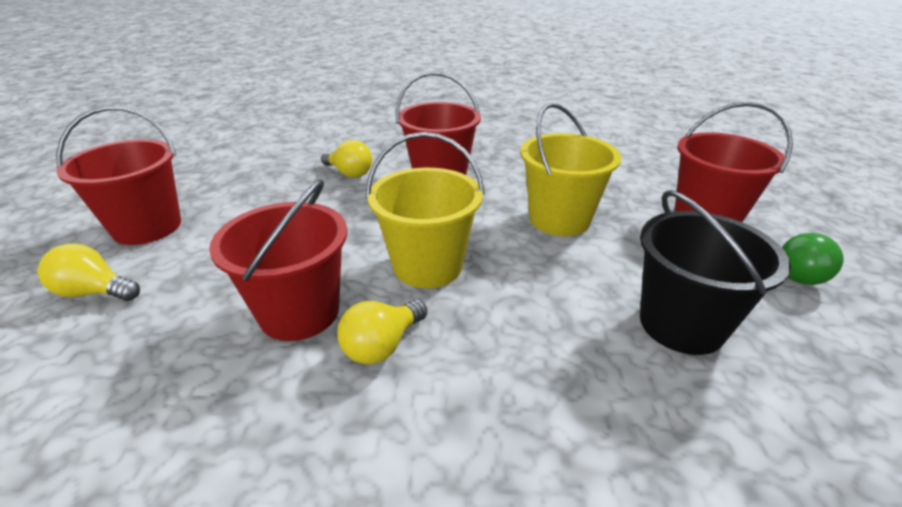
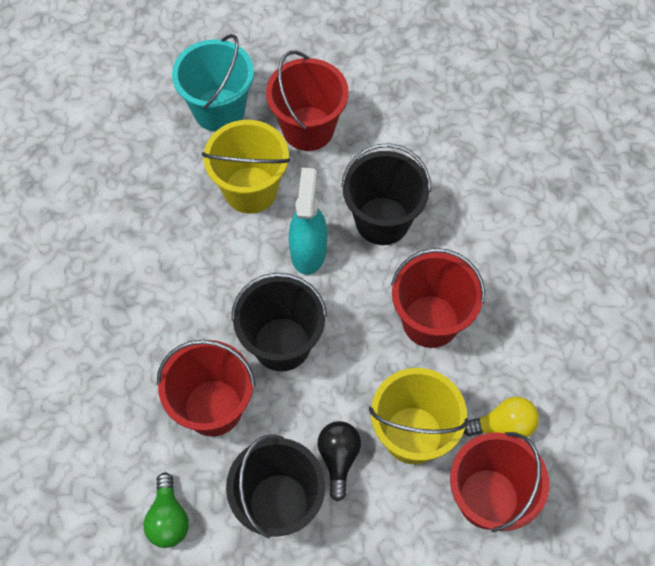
black bucket: 1 -> 3
black light bulb: 0 -> 1
turquoise bucket: 0 -> 1
turquoise spray bottle: 0 -> 1
yellow light bulb: 3 -> 1

